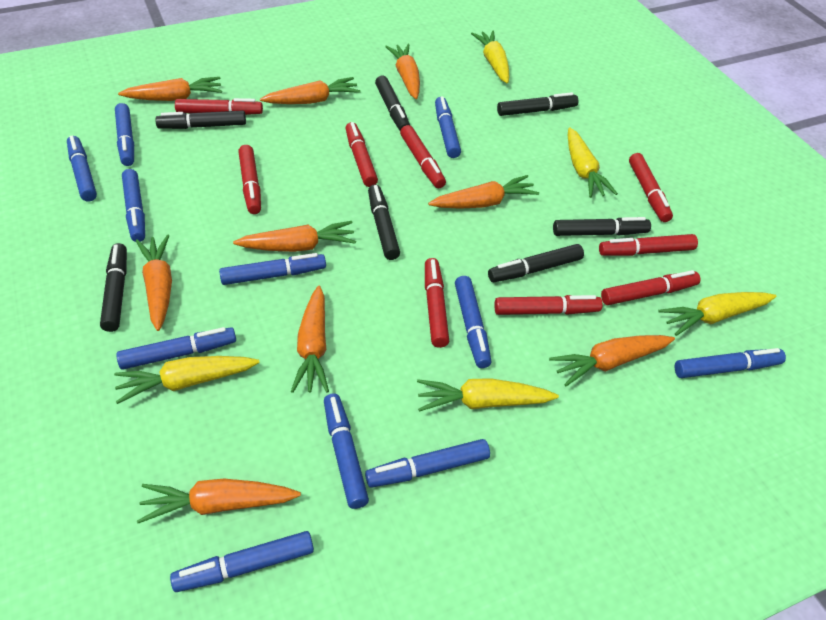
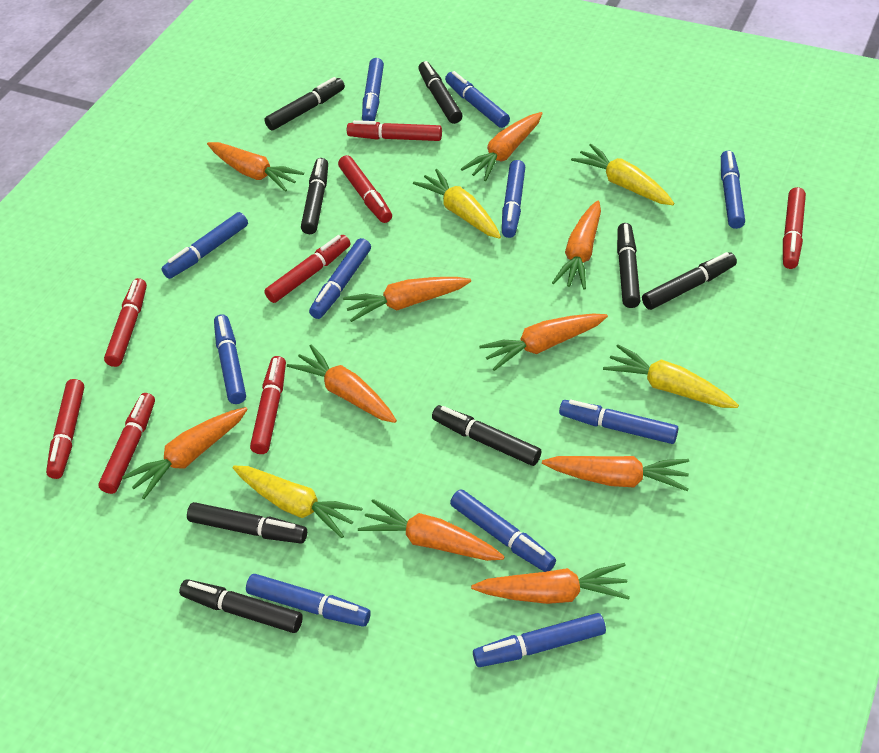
black marker: 7 -> 8
orange carrot: 9 -> 10
red marker: 9 -> 8
yellow carrot: 5 -> 4

